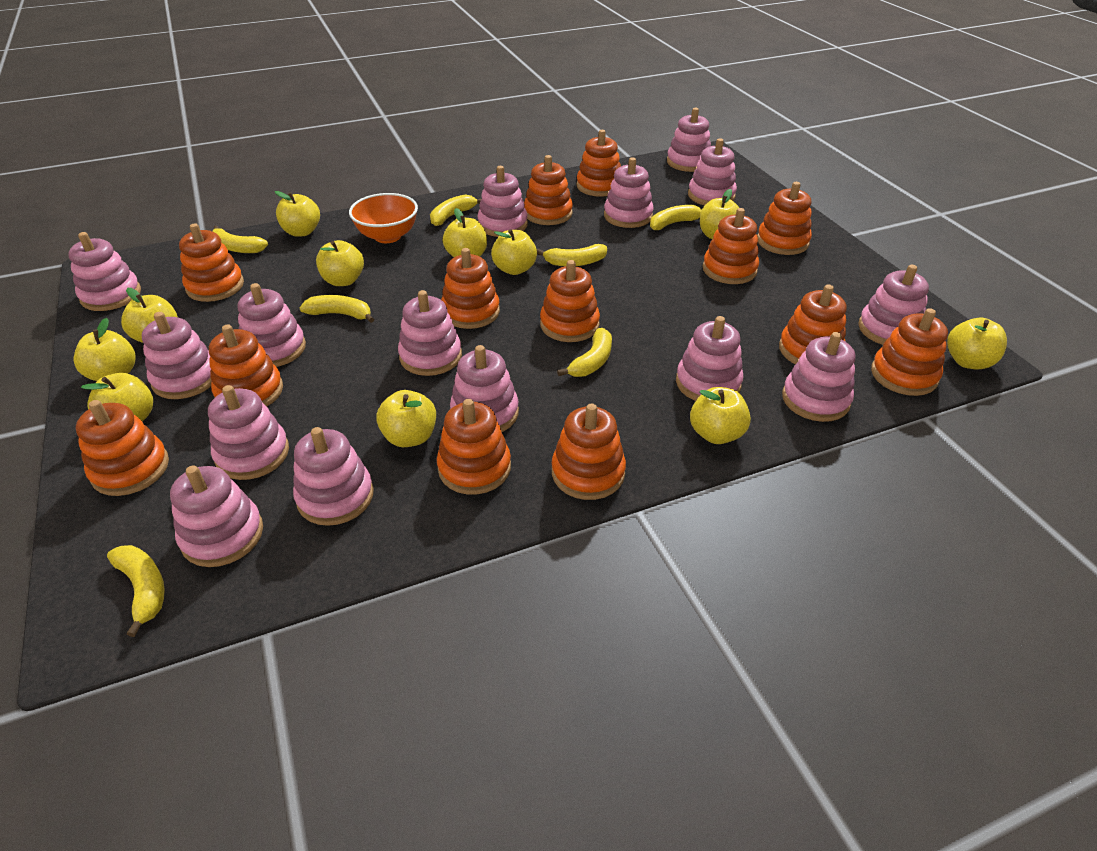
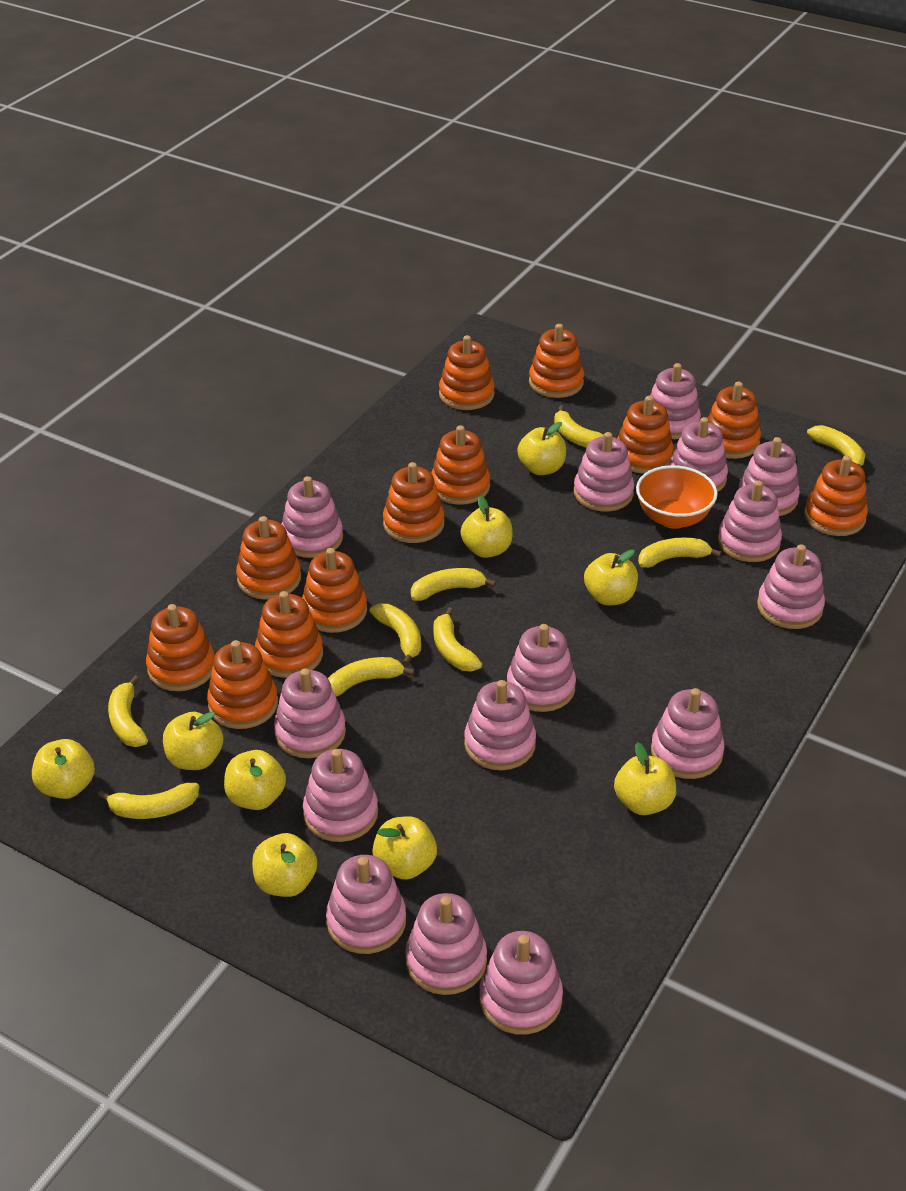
orange stacking toy: 13 -> 12
yellow apple: 11 -> 9
yellow banana: 7 -> 9

